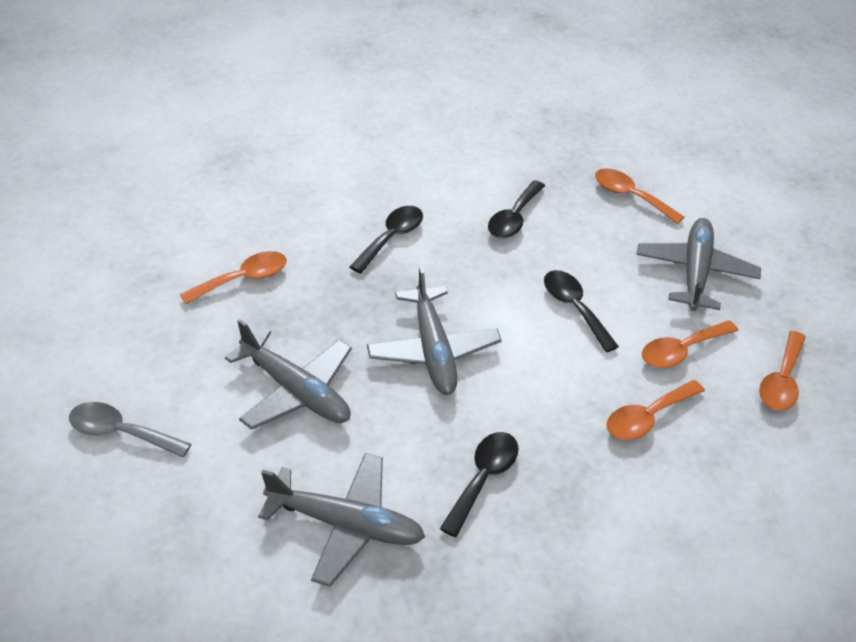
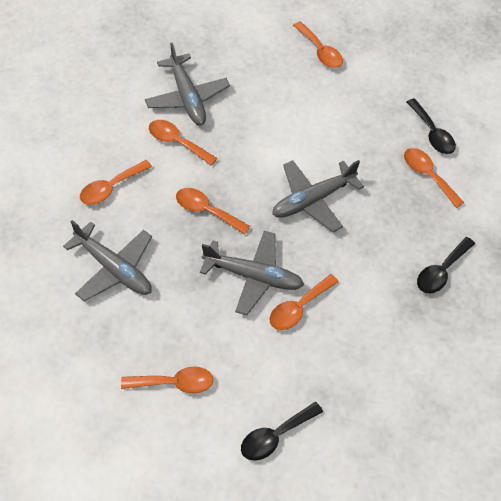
black spoon: 4 -> 3
grey spoon: 1 -> 0
orange spoon: 5 -> 7

